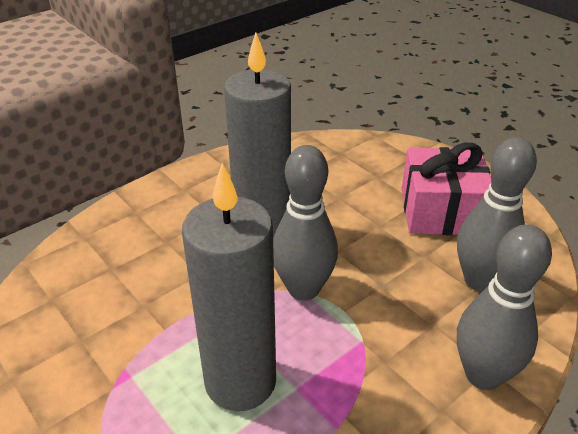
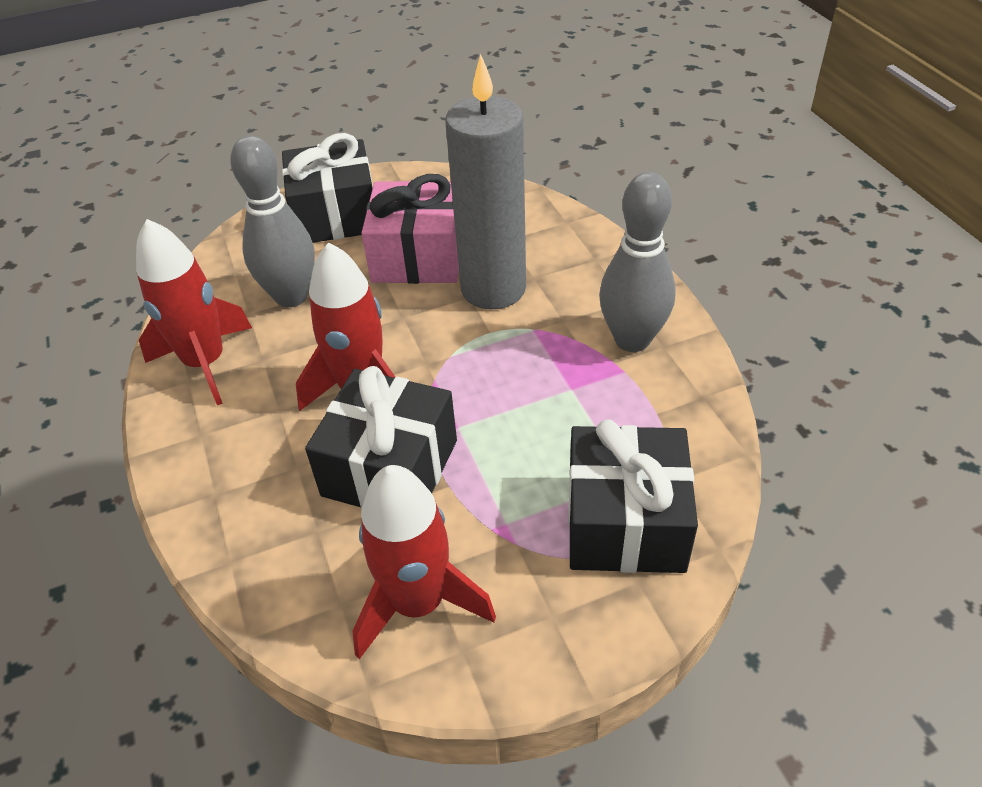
black gift: 0 -> 3
grey bowling pin: 3 -> 2
grey candle: 2 -> 1
red rocket: 0 -> 3

